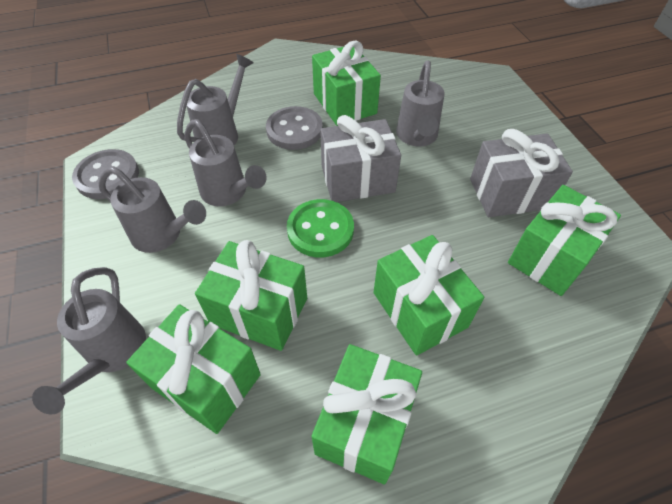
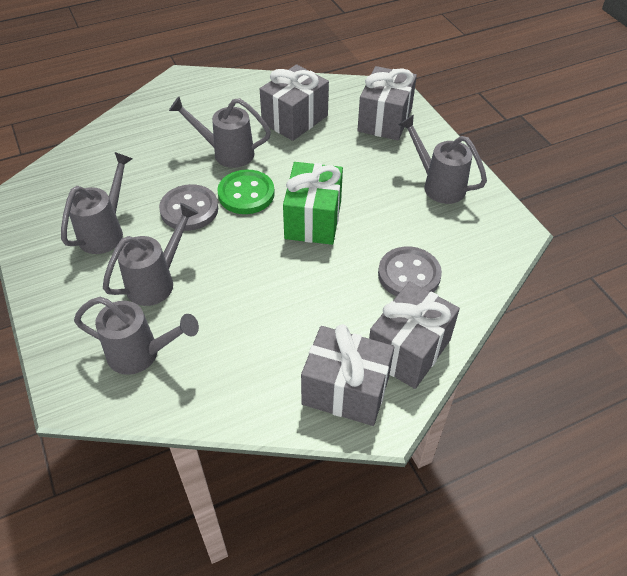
green gift: 6 -> 1
grey gift: 2 -> 4

